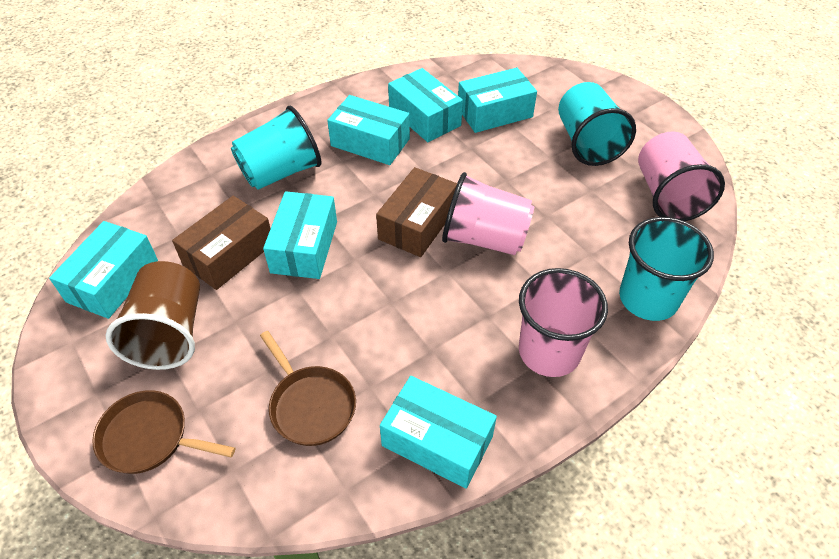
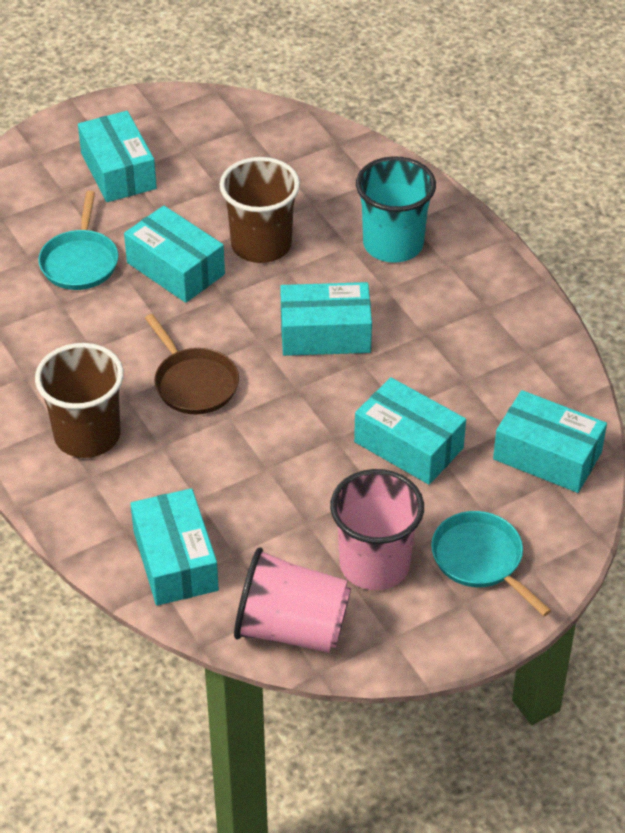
brown box: 2 -> 0
brown cup: 1 -> 2
brown pan: 2 -> 1
pink cup: 3 -> 2
turquoise cup: 3 -> 1
turquoise pan: 0 -> 2

